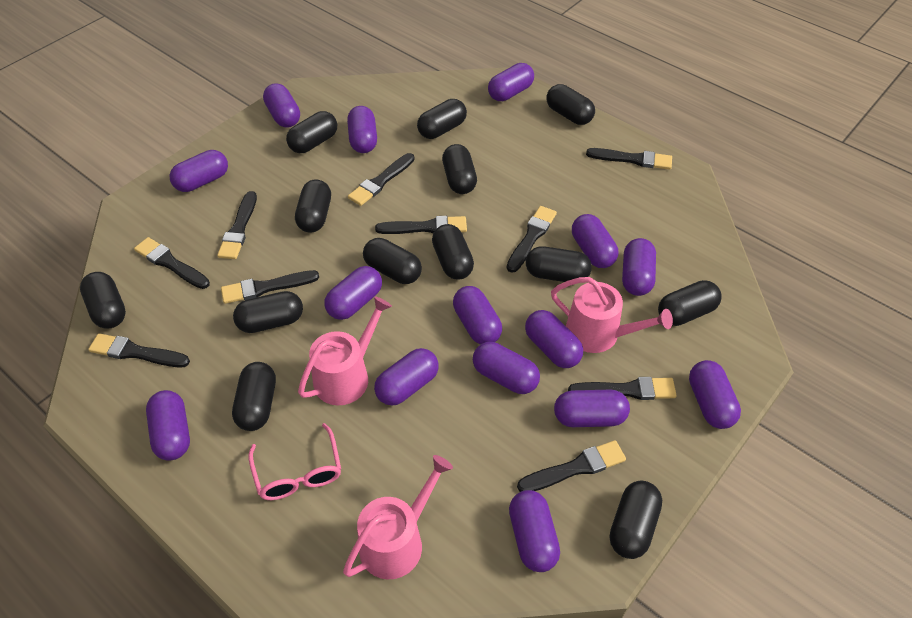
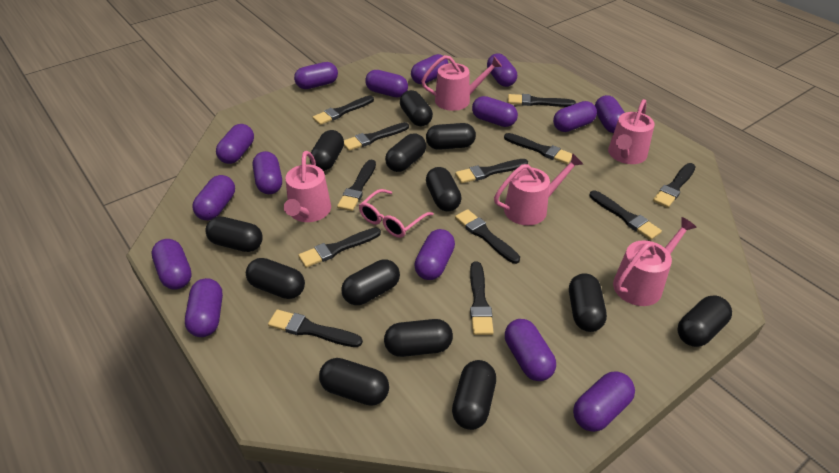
black brush: 10 -> 12
pink watering can: 3 -> 5

